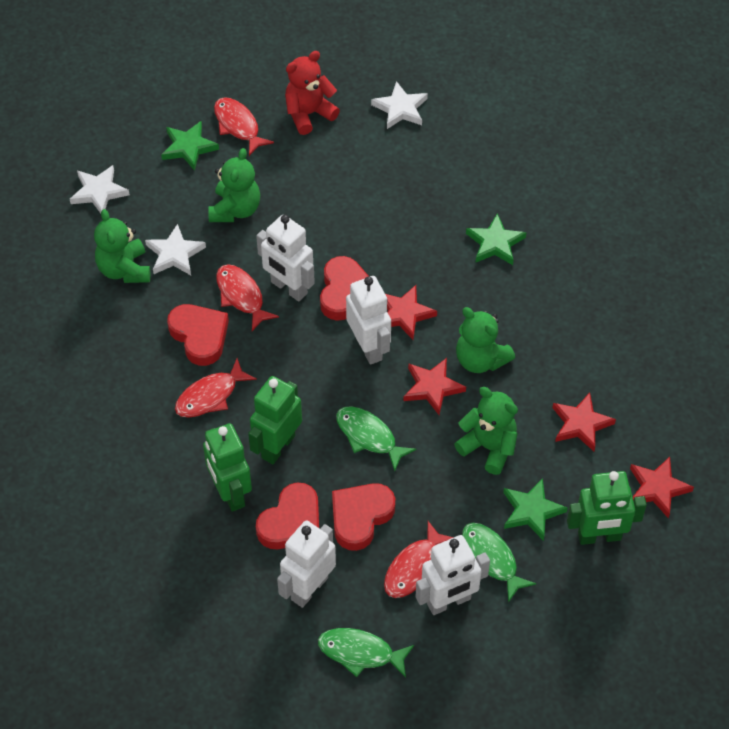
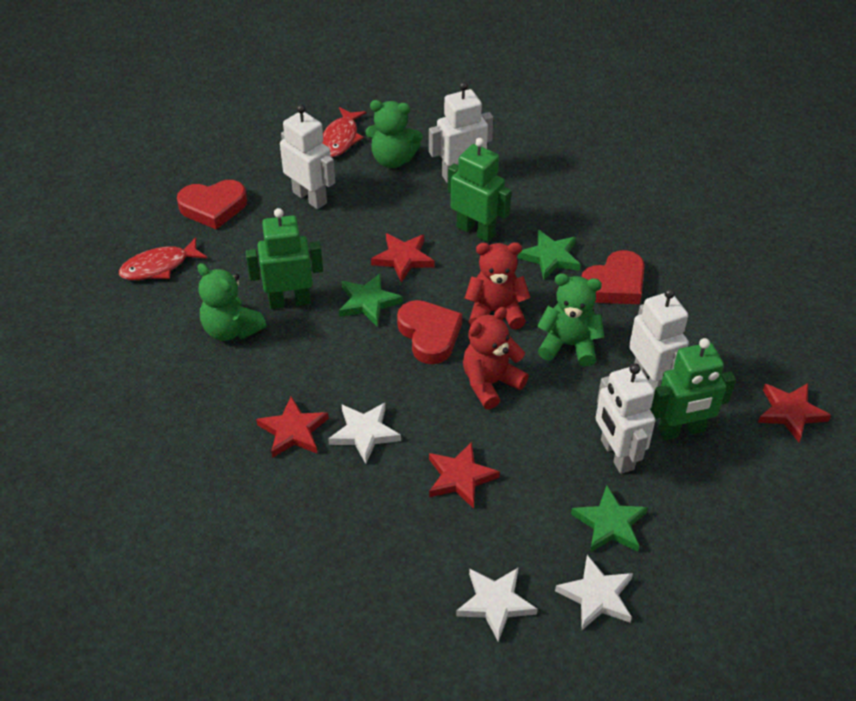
green fish: 3 -> 0
green teddy bear: 4 -> 3
red fish: 4 -> 2
red heart: 4 -> 3
red teddy bear: 1 -> 2

